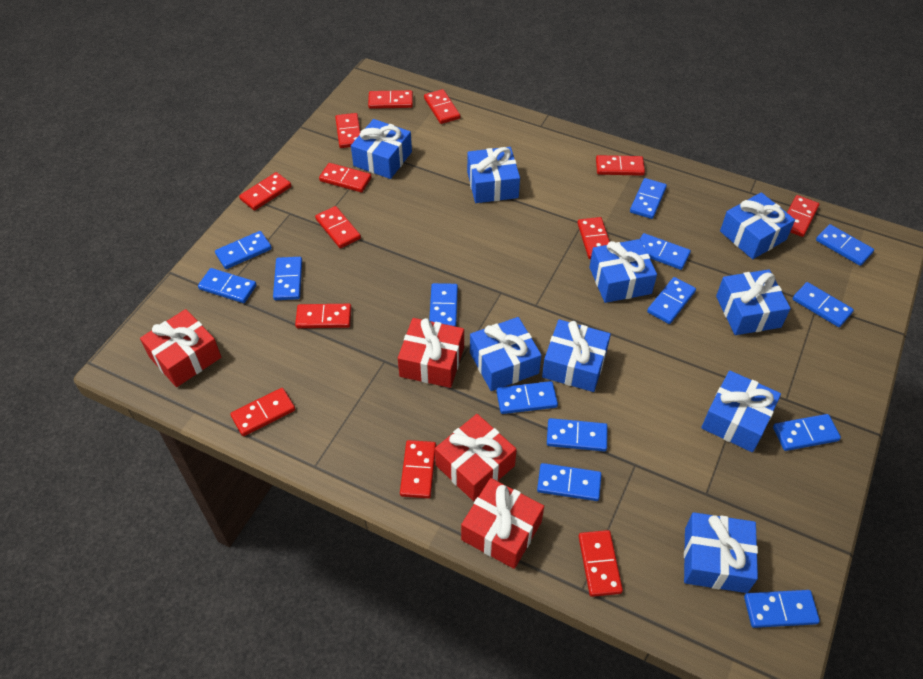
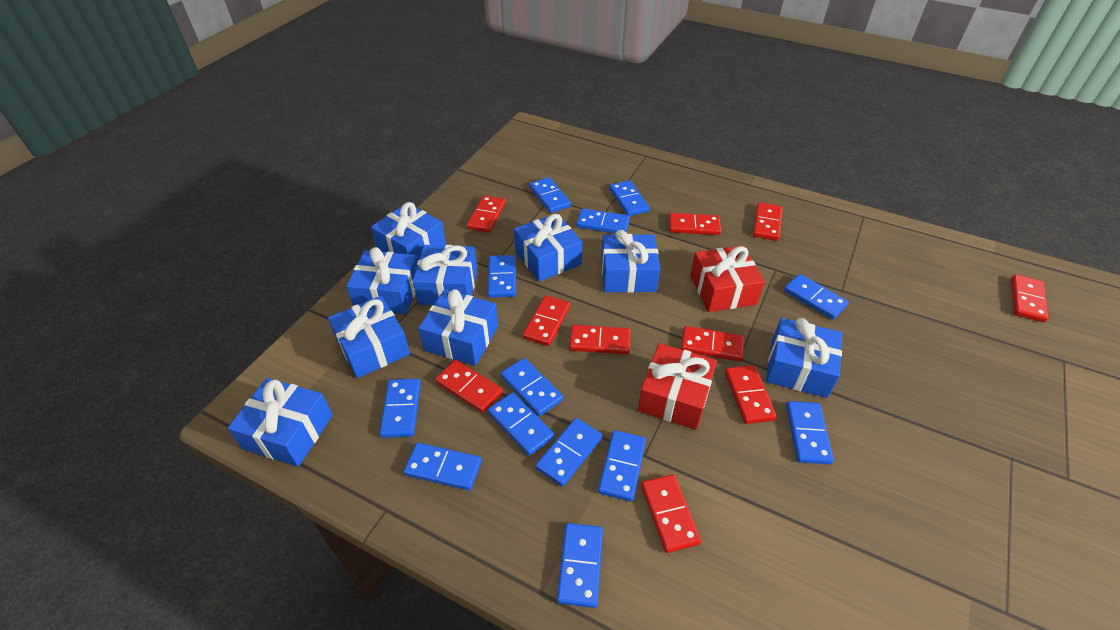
blue domino: 14 -> 13
red domino: 13 -> 10
red gift: 4 -> 2

